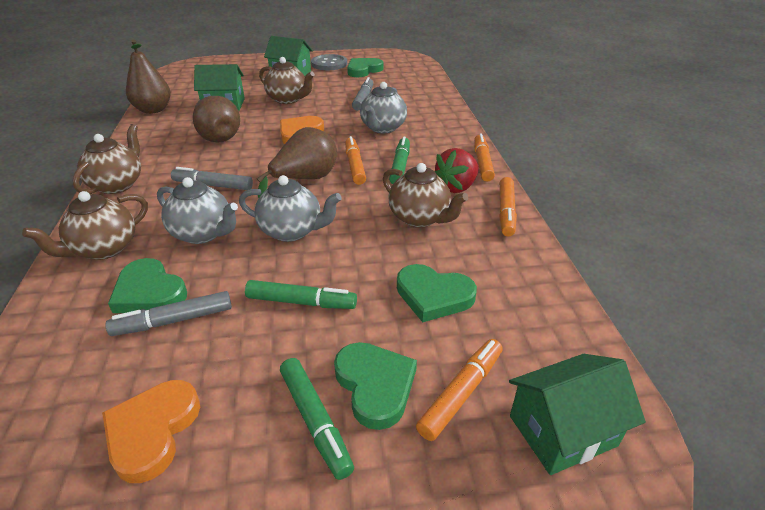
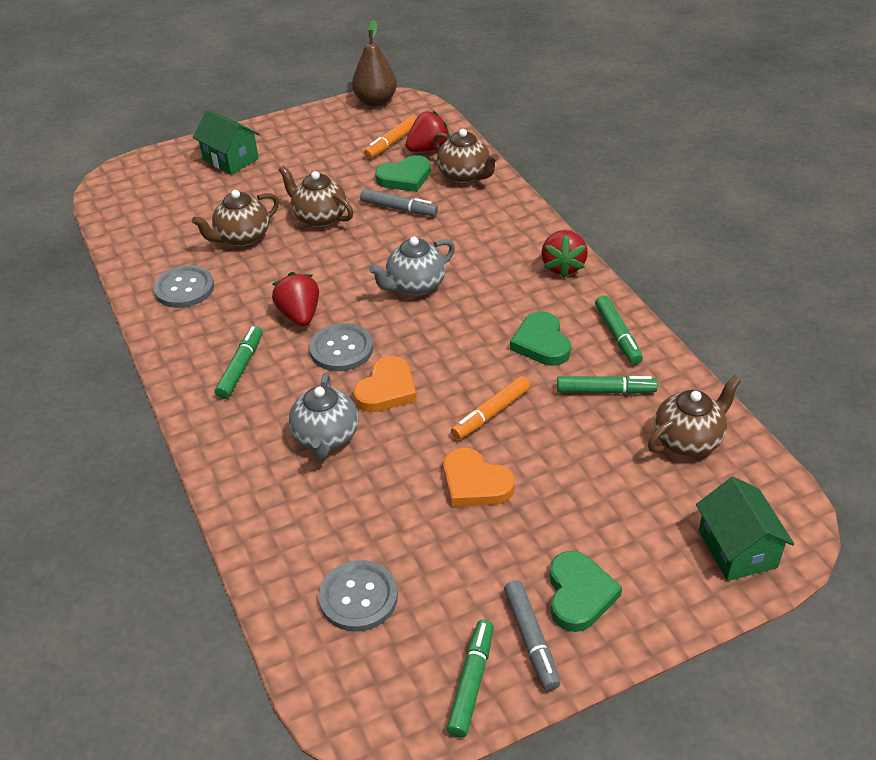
brown pear: 3 -> 1
green heart: 4 -> 3
green house: 3 -> 2
green marker: 3 -> 4
grey button: 1 -> 3
grey marker: 3 -> 2
grey teapot: 3 -> 2
orange marker: 4 -> 2
red strawberry: 1 -> 3

